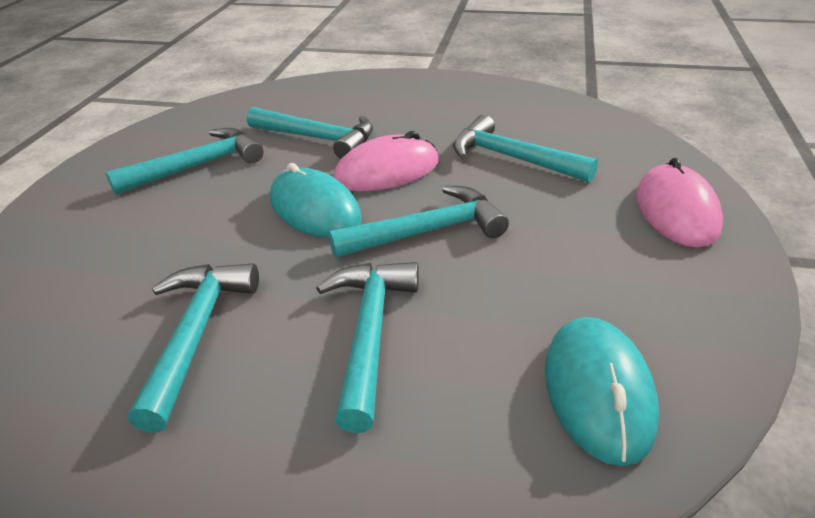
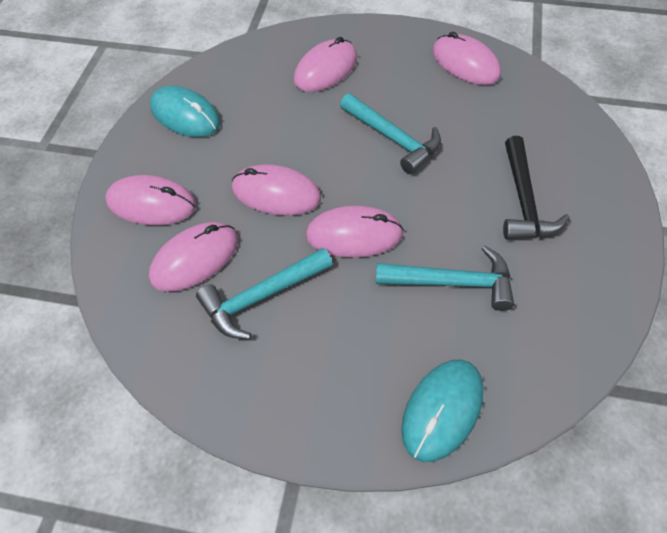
black hammer: 0 -> 1
pink mouse: 2 -> 6
turquoise hammer: 6 -> 3

